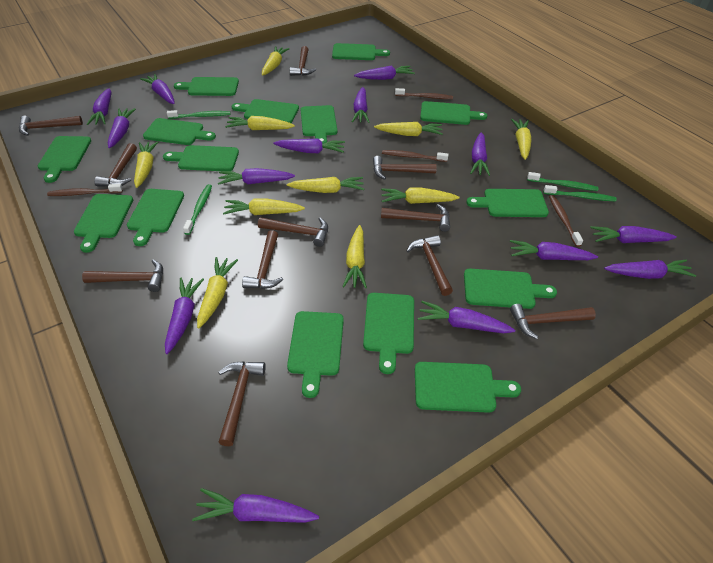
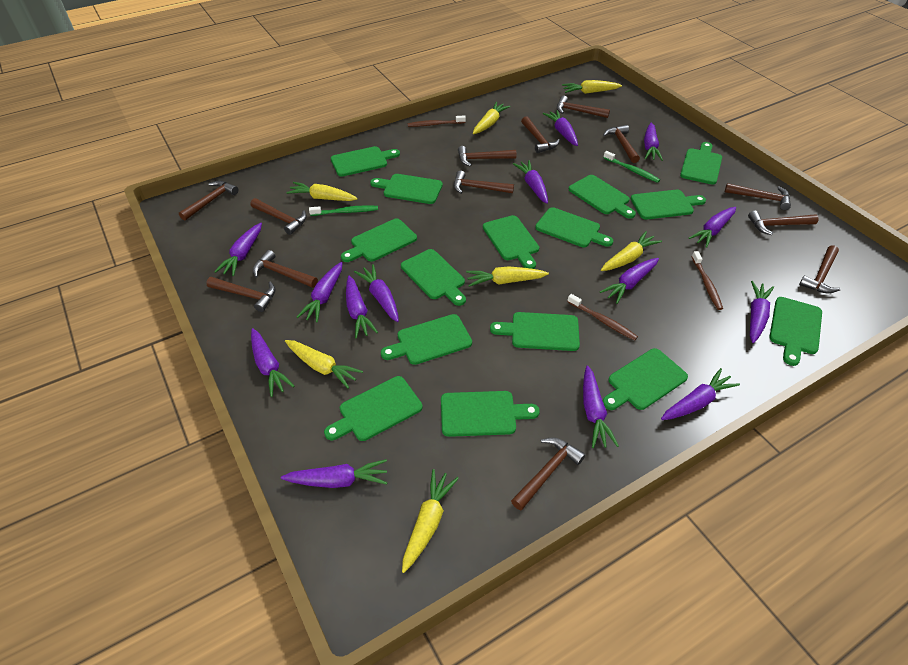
brown hammer: 11 -> 13
brown toothbrush: 4 -> 3
green toothbrush: 4 -> 2
yellow carrot: 10 -> 7

